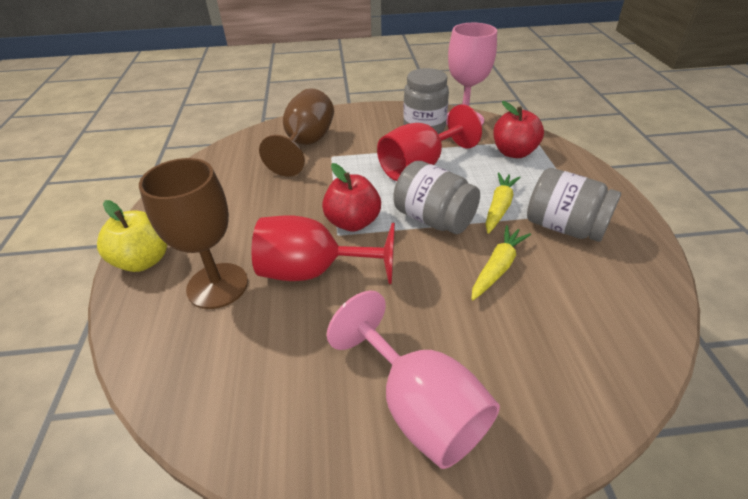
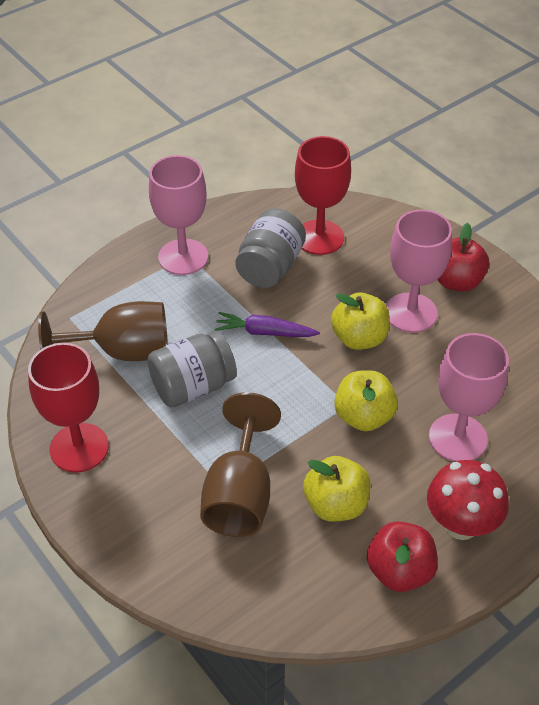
grey jar: 3 -> 2
pink goblet: 2 -> 3
purple carrot: 0 -> 1
red mushroom: 0 -> 1
yellow apple: 1 -> 3
yellow carrot: 2 -> 0

